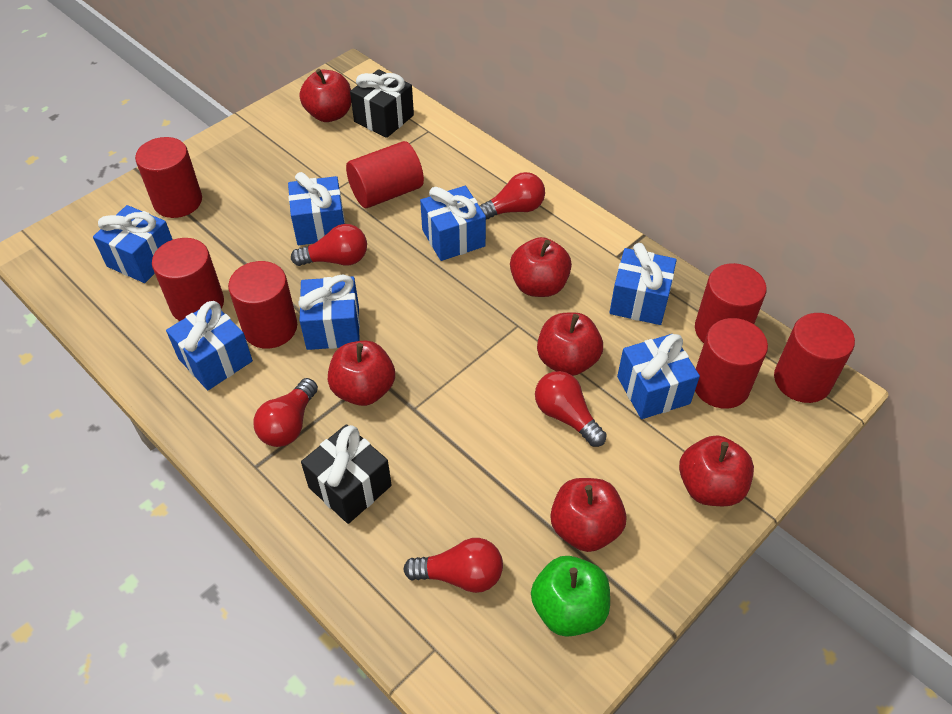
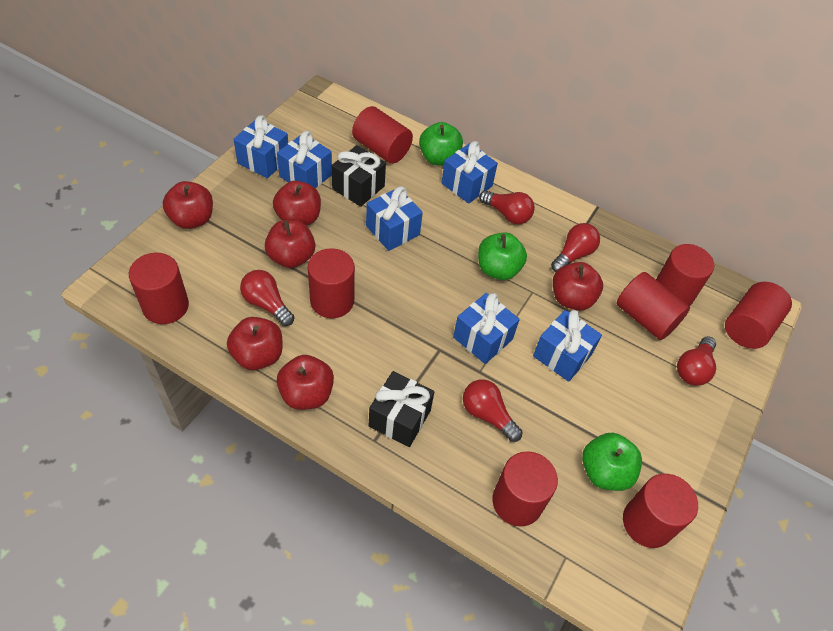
blue gift: 7 -> 6
green apple: 1 -> 3
red cylinder: 7 -> 8

